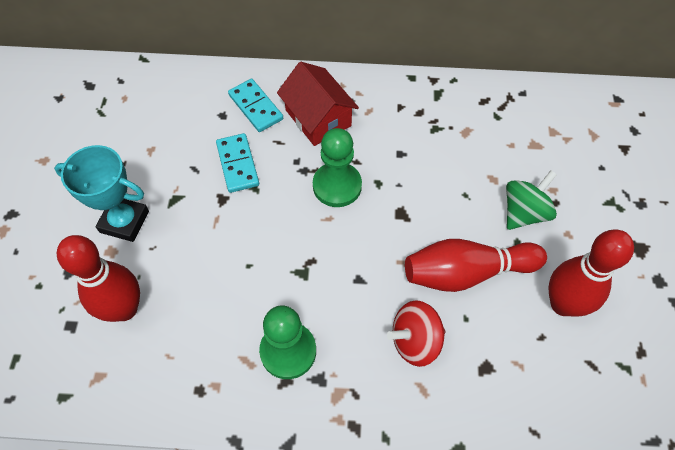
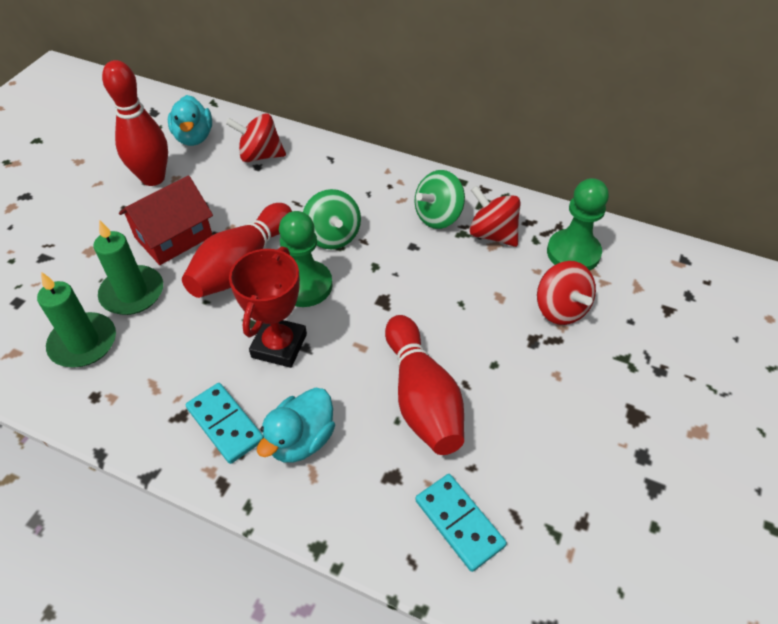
green candle: 0 -> 2
green spinning top: 1 -> 2
red spinning top: 1 -> 3
red trophy: 0 -> 1
turquoise duck: 0 -> 2
turquoise trophy: 1 -> 0

